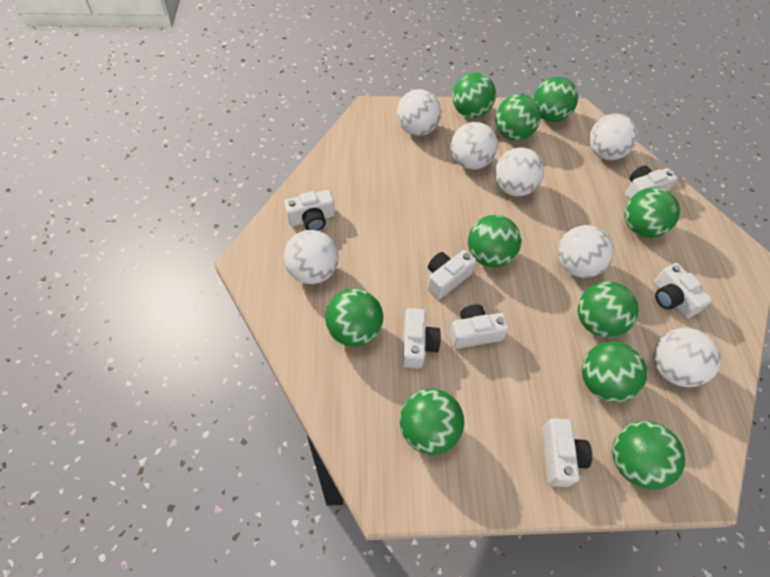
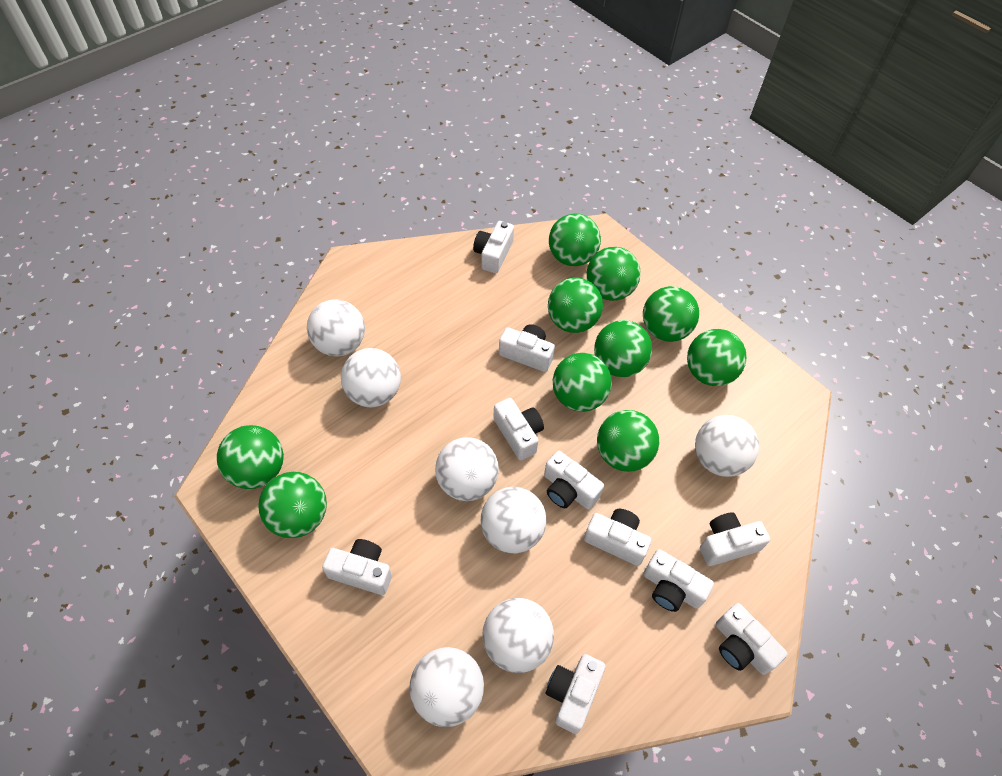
white camera: 7 -> 10

